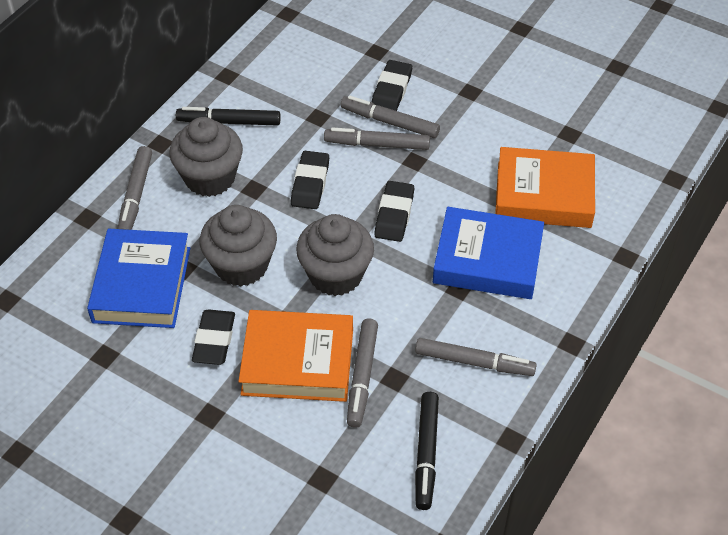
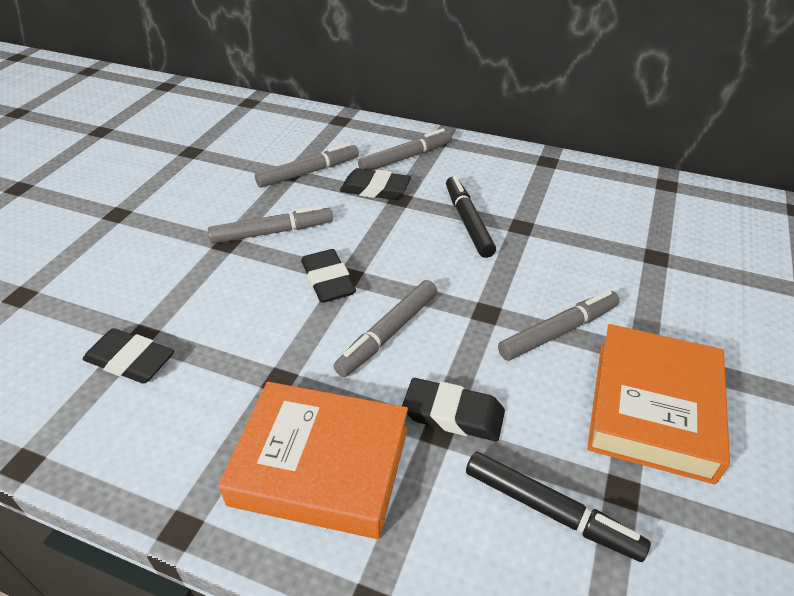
blue book: 2 -> 0
grey cupcake: 3 -> 0

